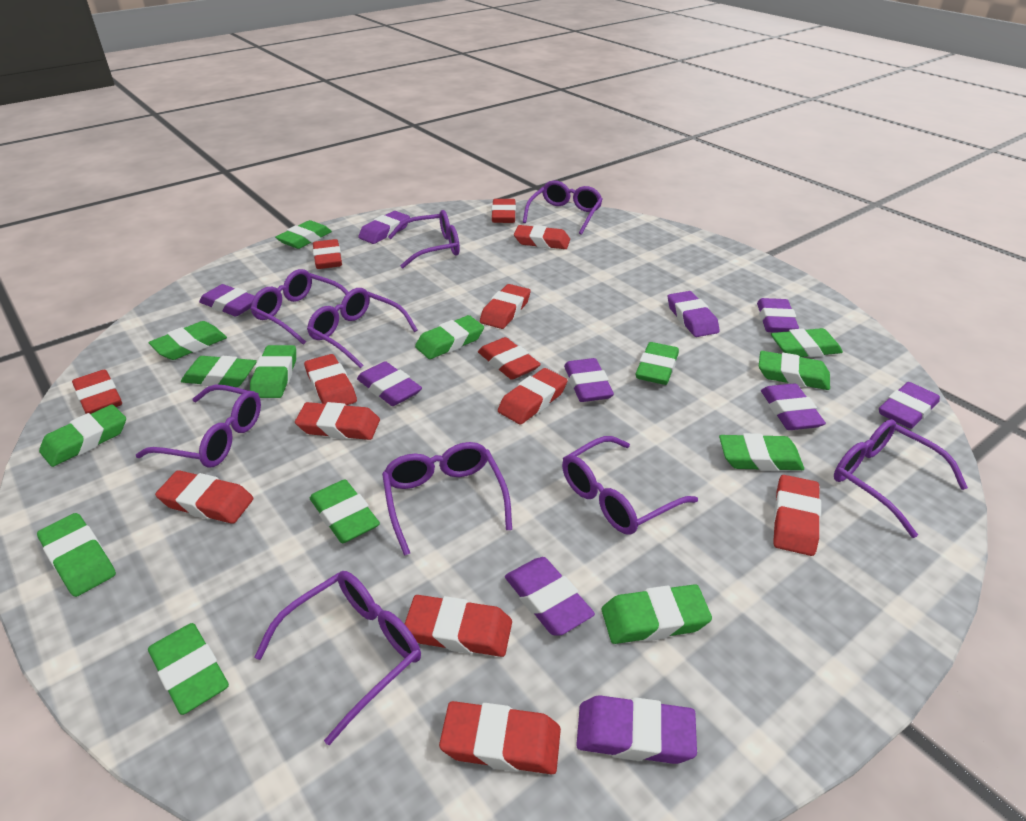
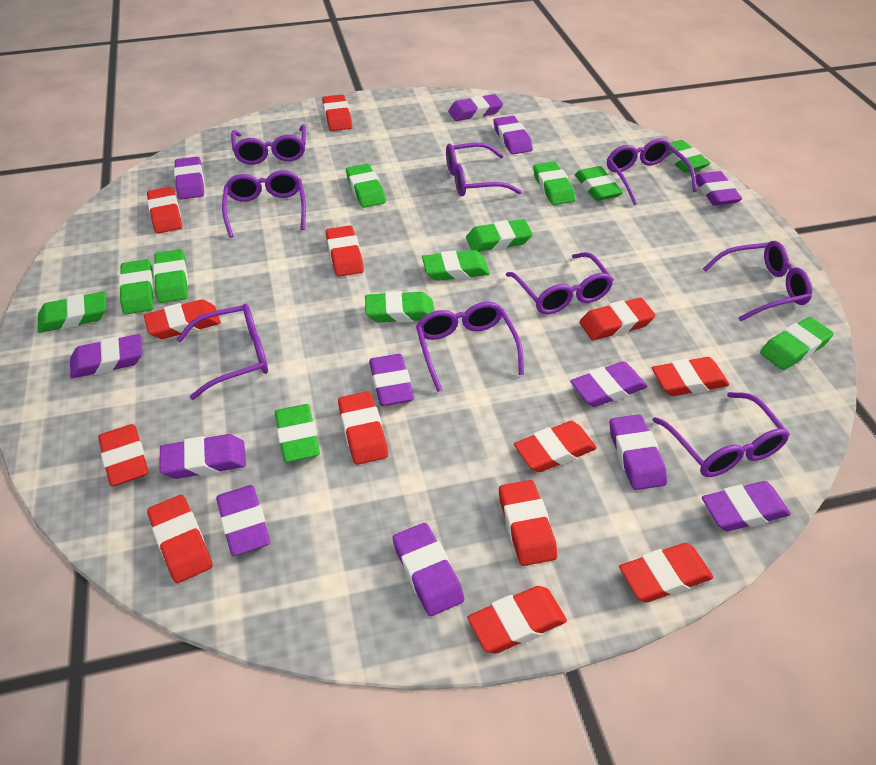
green eraser: 14 -> 12
purple eraser: 10 -> 12

